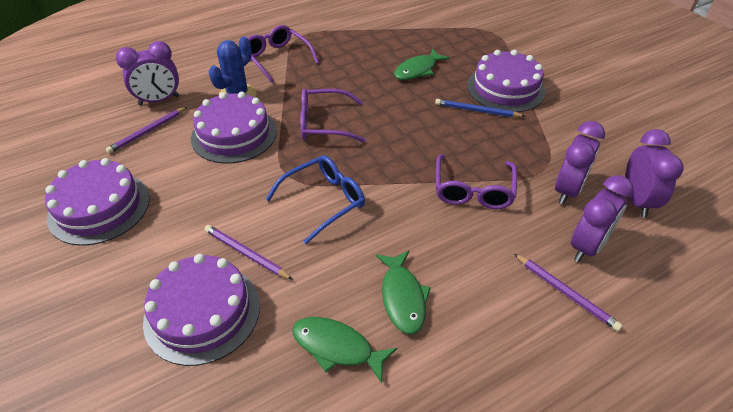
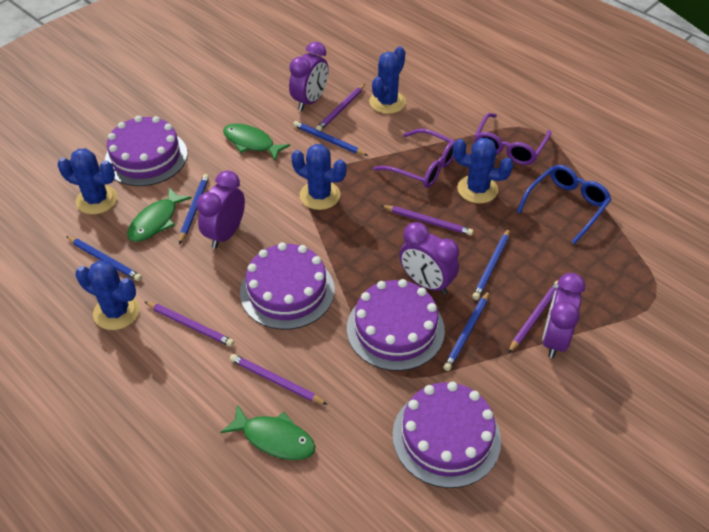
blue cactus: 1 -> 5
blue pencil: 1 -> 5
purple glasses: 3 -> 2
purple pencil: 3 -> 5

